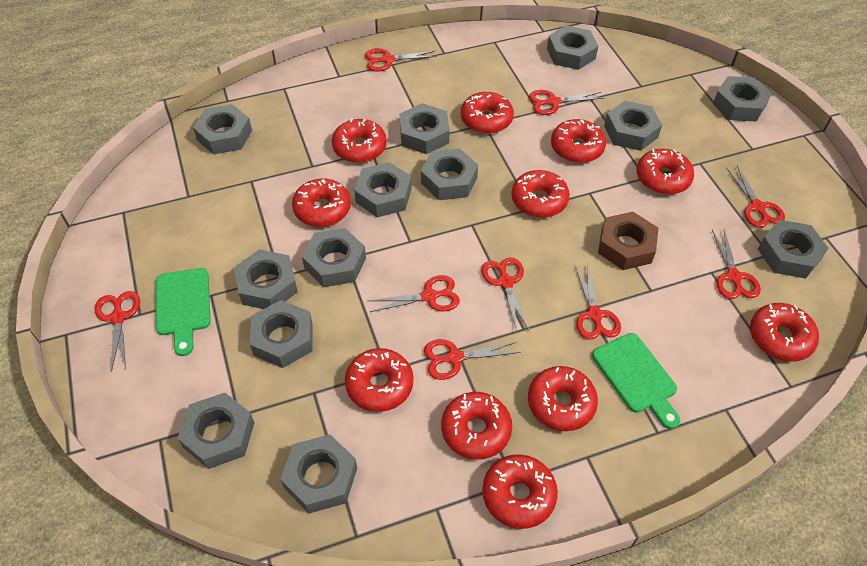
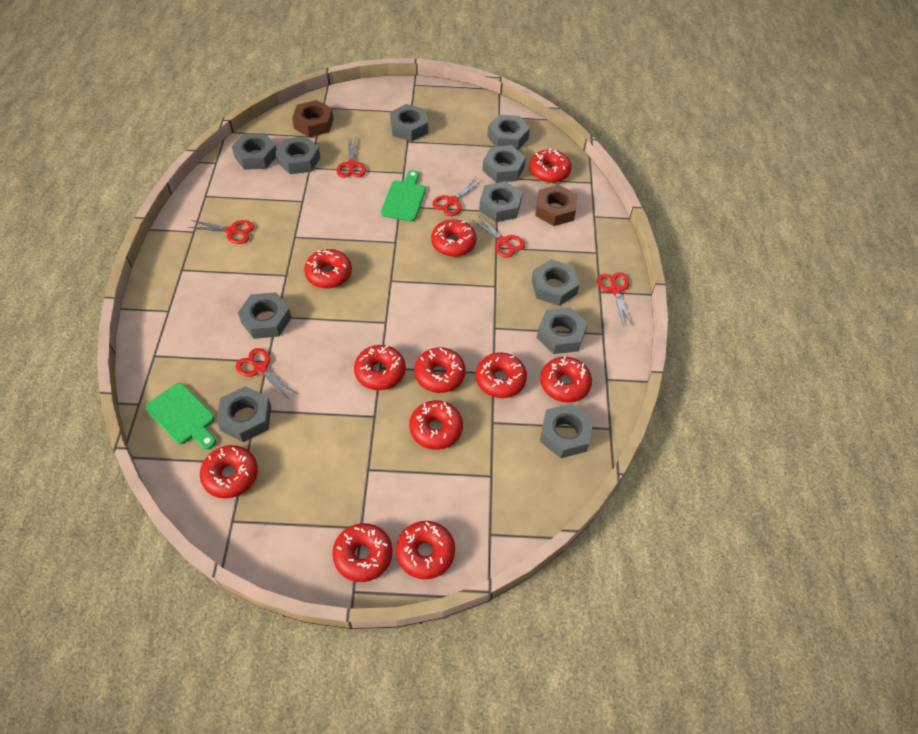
brown nut: 1 -> 2
grey nut: 13 -> 11
red scissors: 9 -> 6

